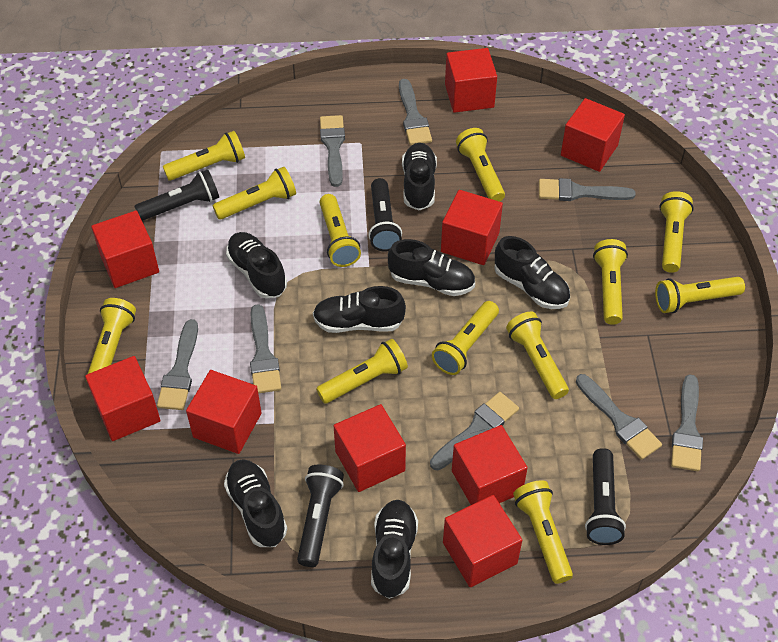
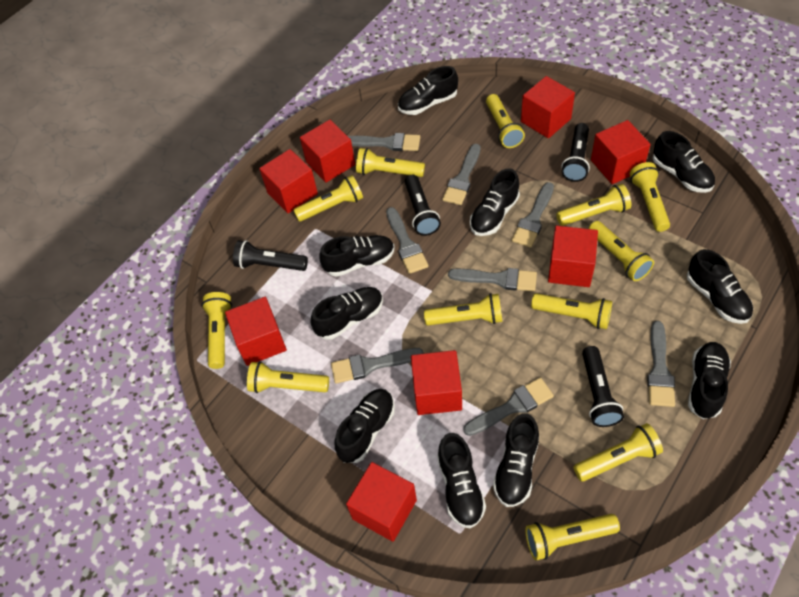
black shoe: 7 -> 10
red cube: 9 -> 8

